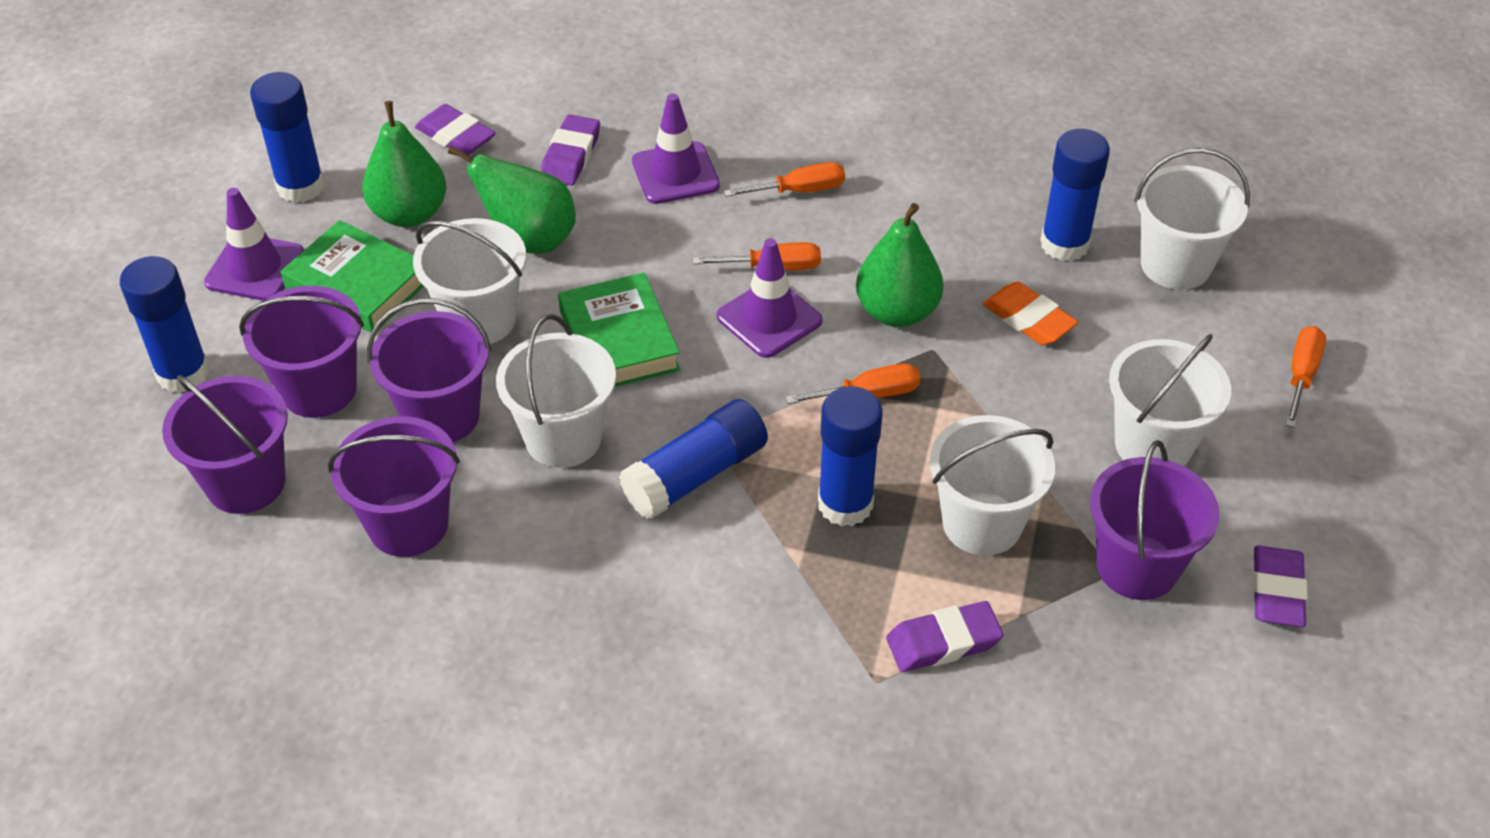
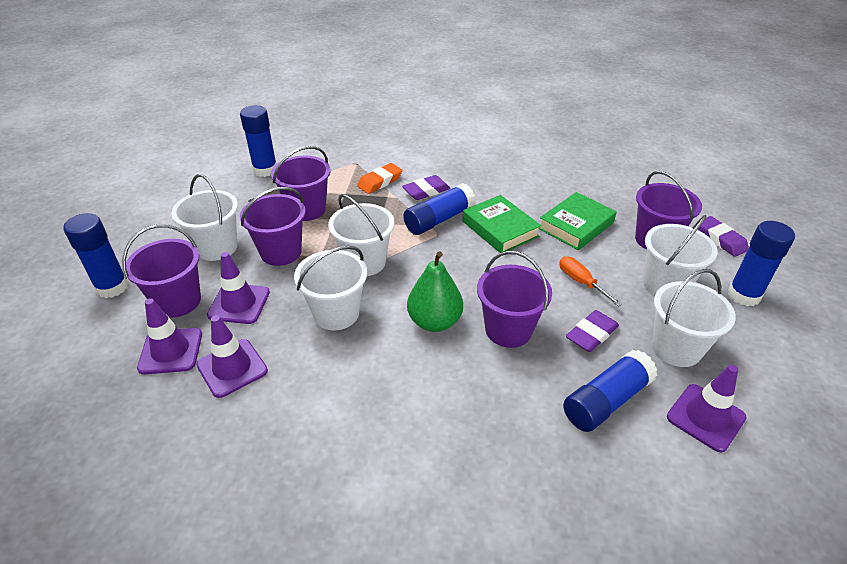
green pear: 3 -> 1
orange screwdriver: 4 -> 1
purple eraser: 4 -> 3
purple traffic cone: 3 -> 4

